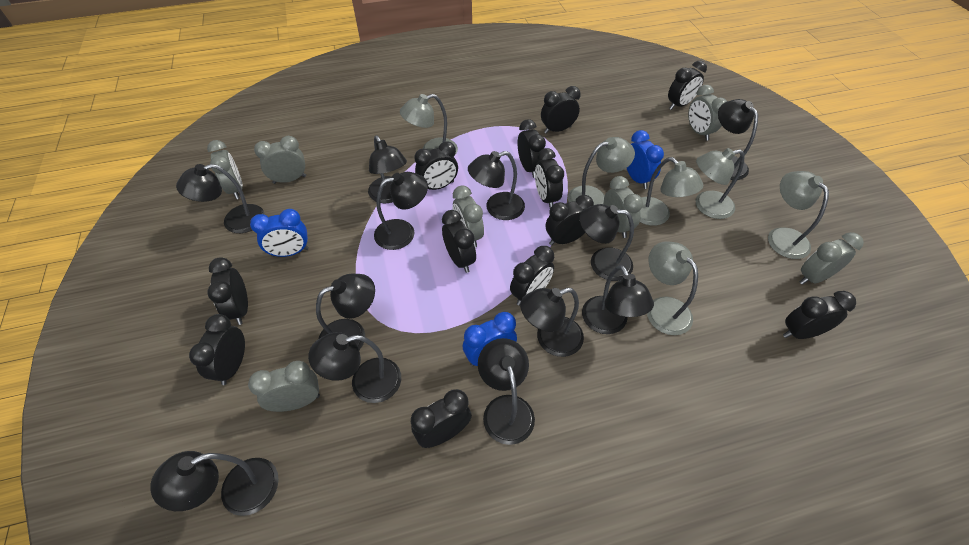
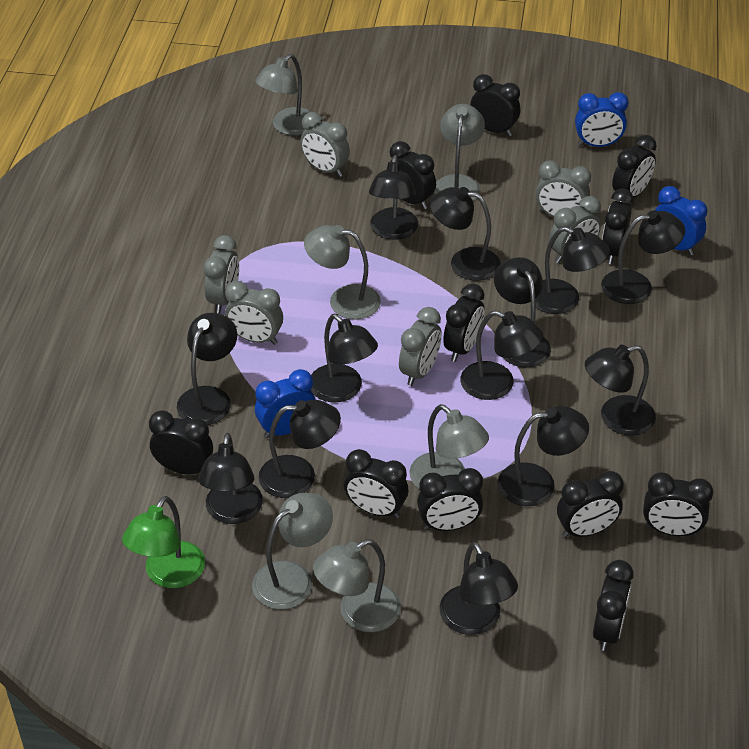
black clock: 12 -> 11
black lamp: 12 -> 13
green lamp: 0 -> 1
grey clock: 7 -> 6

